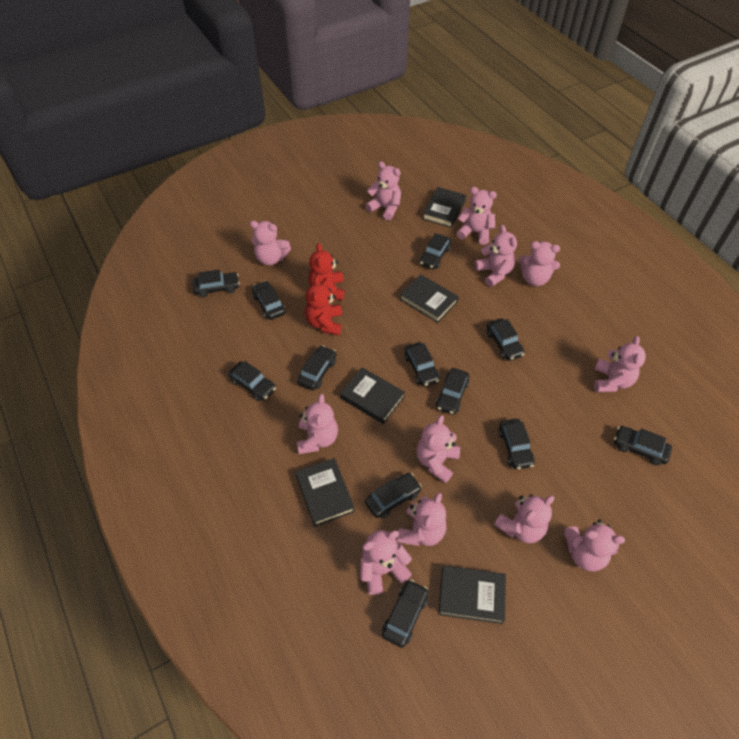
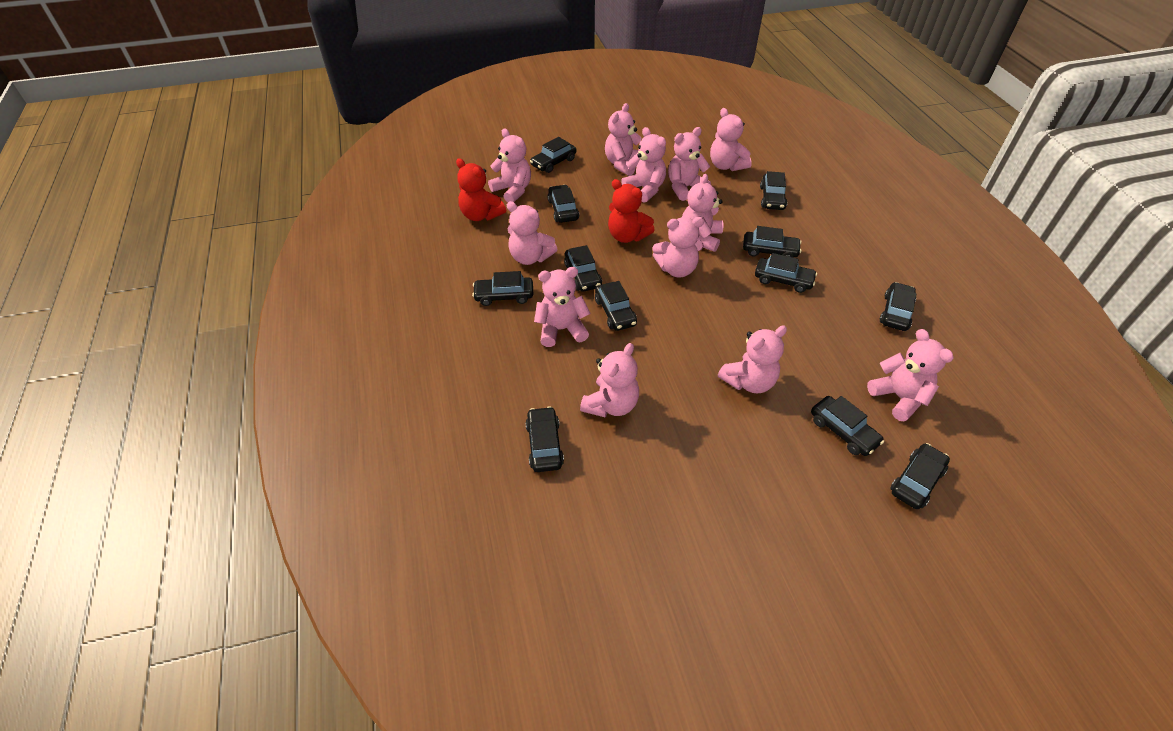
black book: 5 -> 0

